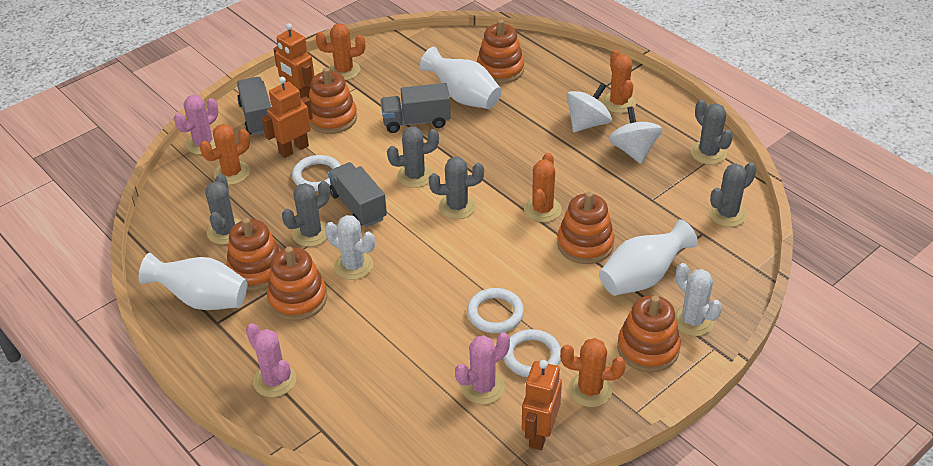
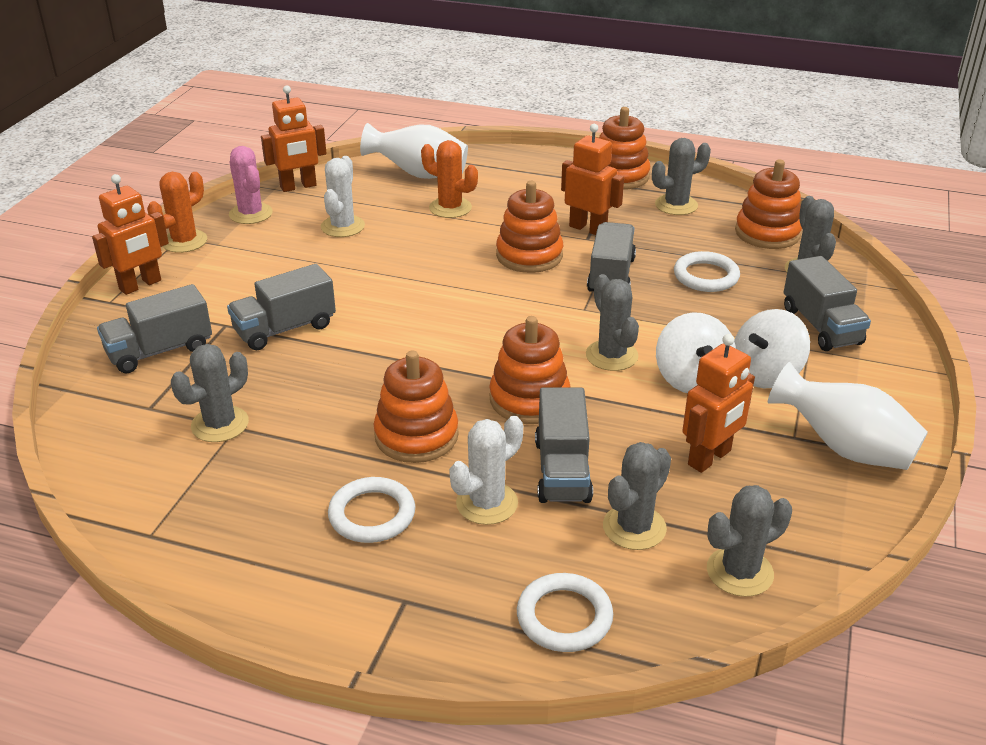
grey truck: 3 -> 5
orange cactus: 5 -> 2
orange robot: 3 -> 4
orange stacking toy: 6 -> 5
pink cactus: 3 -> 1
white vase: 3 -> 2

